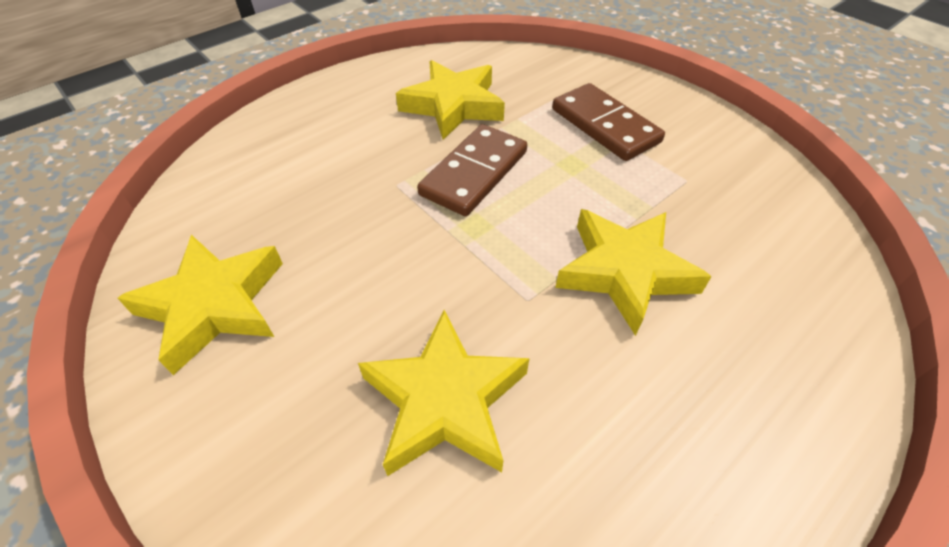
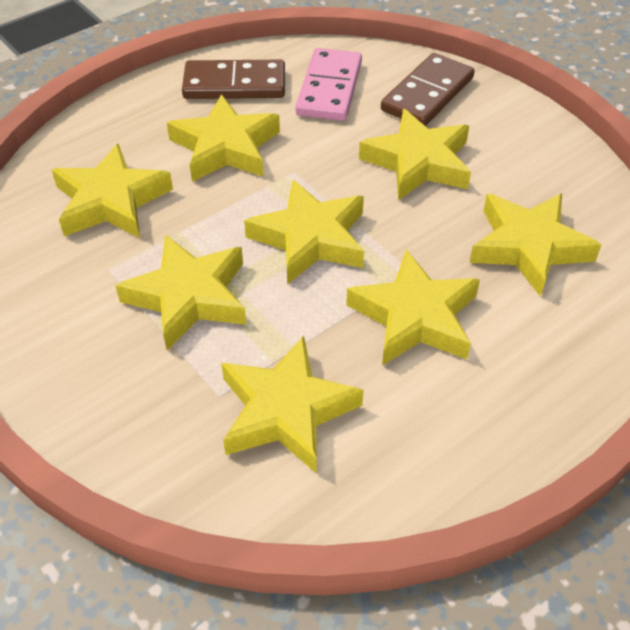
pink domino: 0 -> 1
yellow star: 4 -> 8

